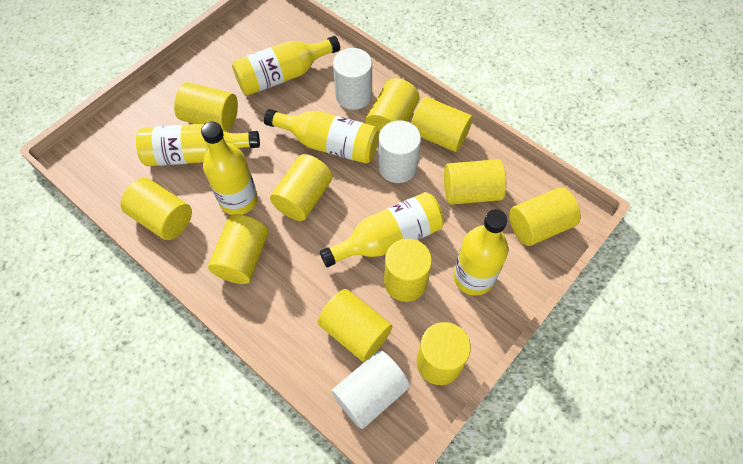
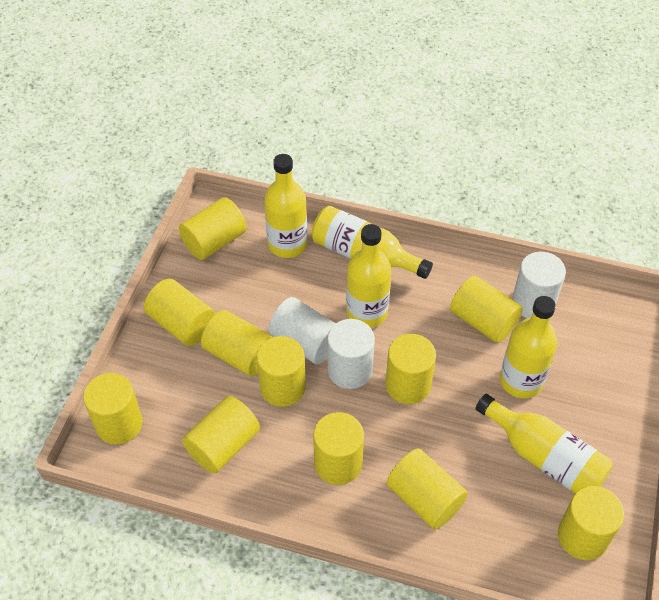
yellow bottle: 6 -> 5

